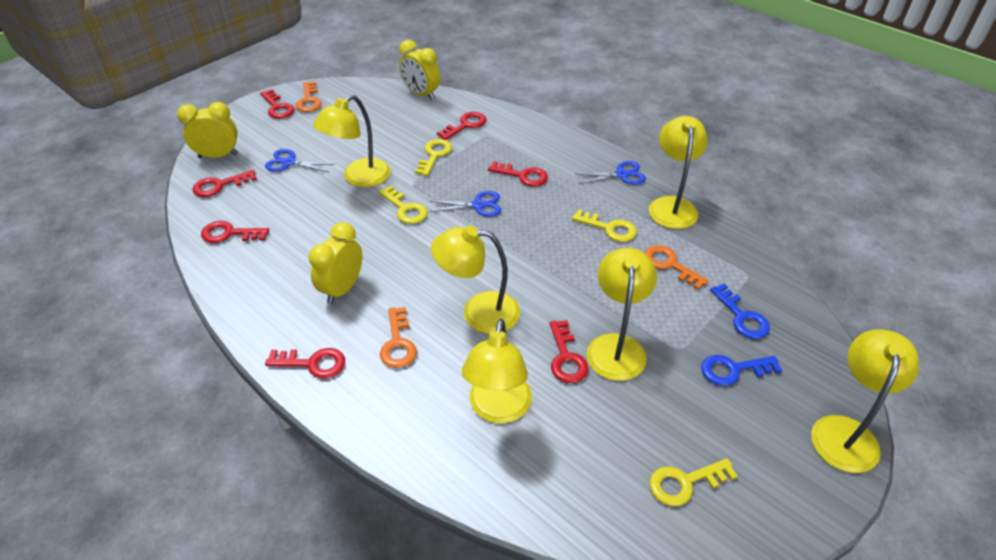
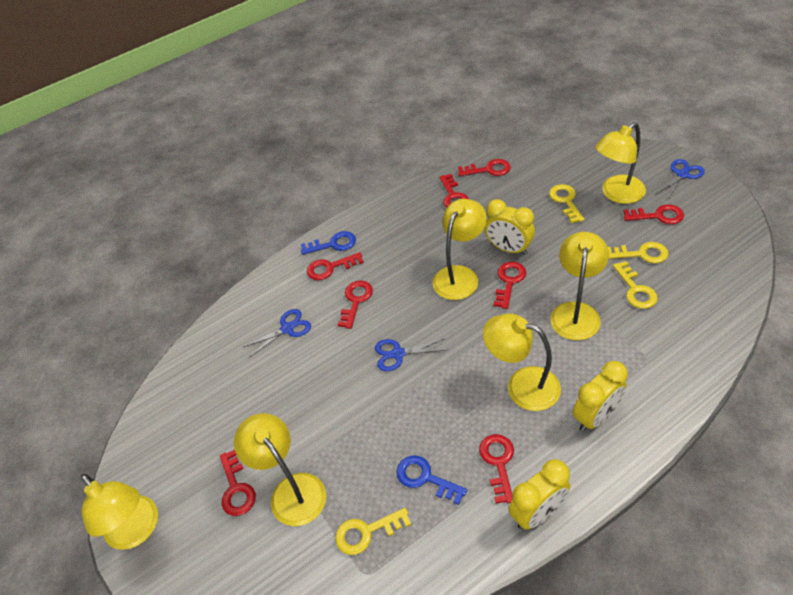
orange key: 3 -> 0
red key: 7 -> 8

